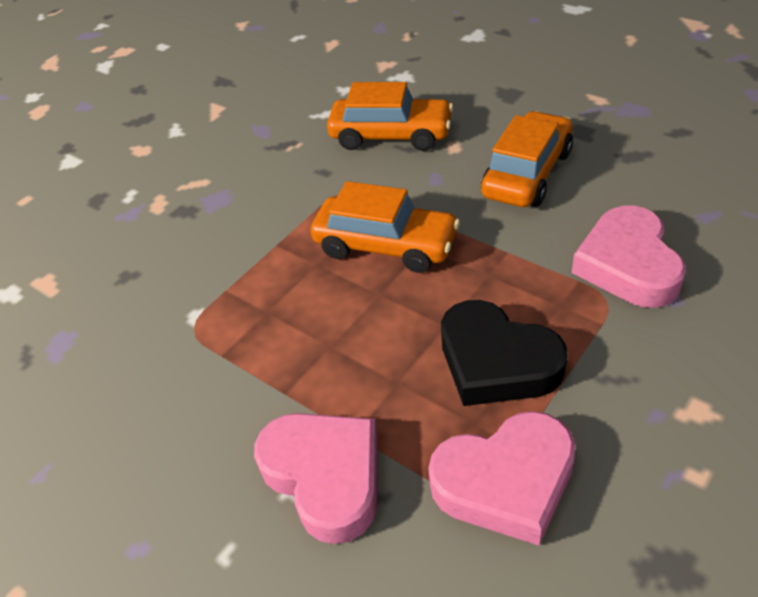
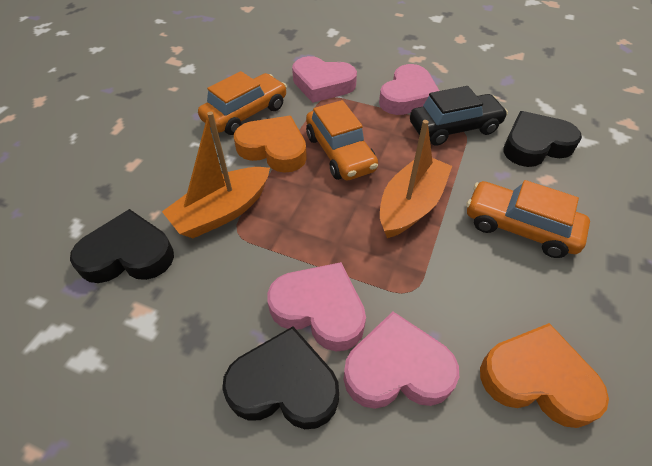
black car: 0 -> 1
black heart: 1 -> 3
orange boat: 0 -> 2
orange heart: 0 -> 2
pink heart: 3 -> 4

